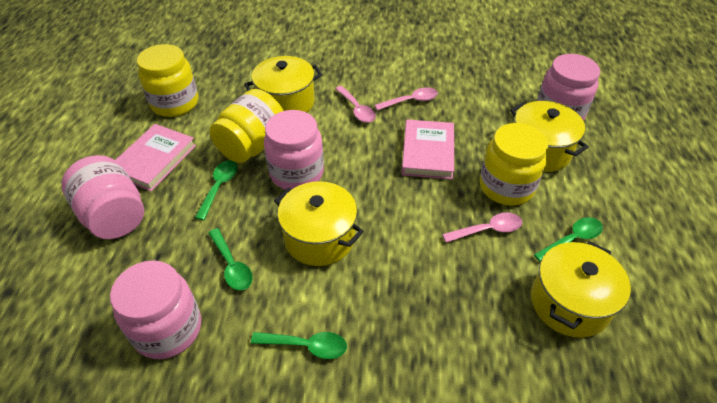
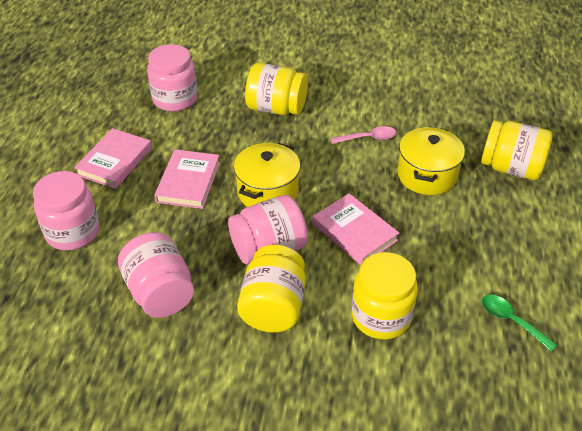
green spoon: 4 -> 1
pink book: 2 -> 3
pink spoon: 3 -> 1
yellow jar: 3 -> 4
yellow pot: 4 -> 2

